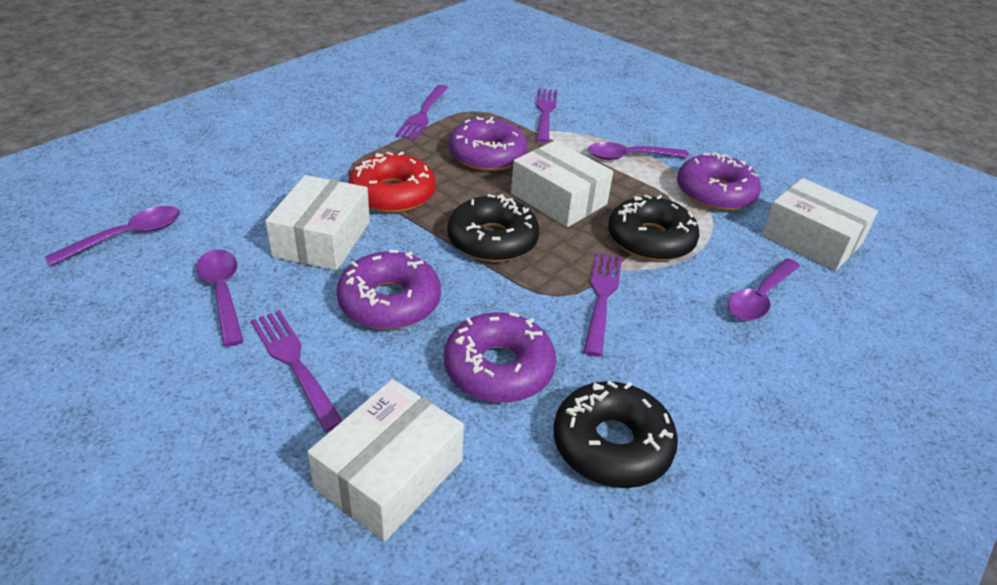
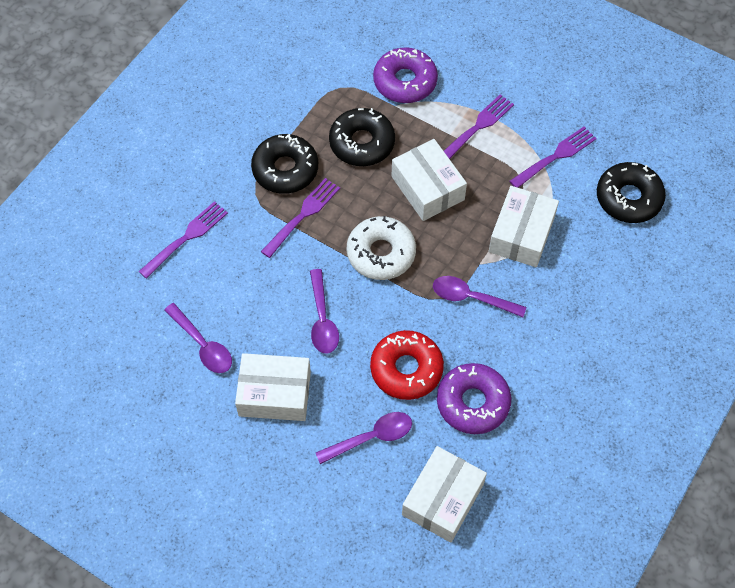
purple donut: 4 -> 2
white donut: 0 -> 1

